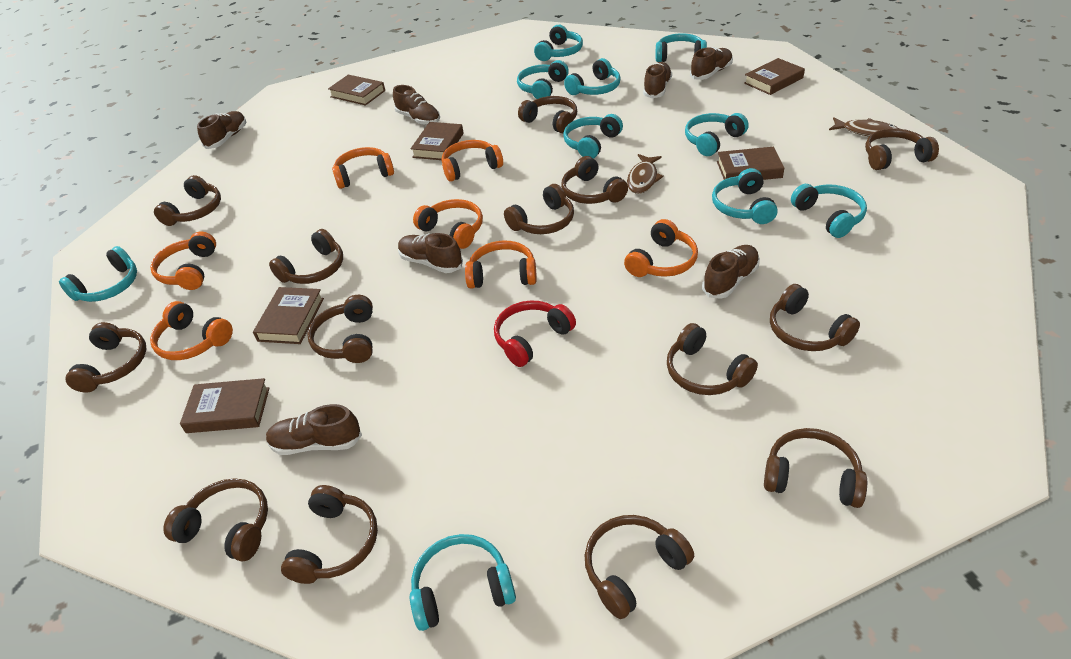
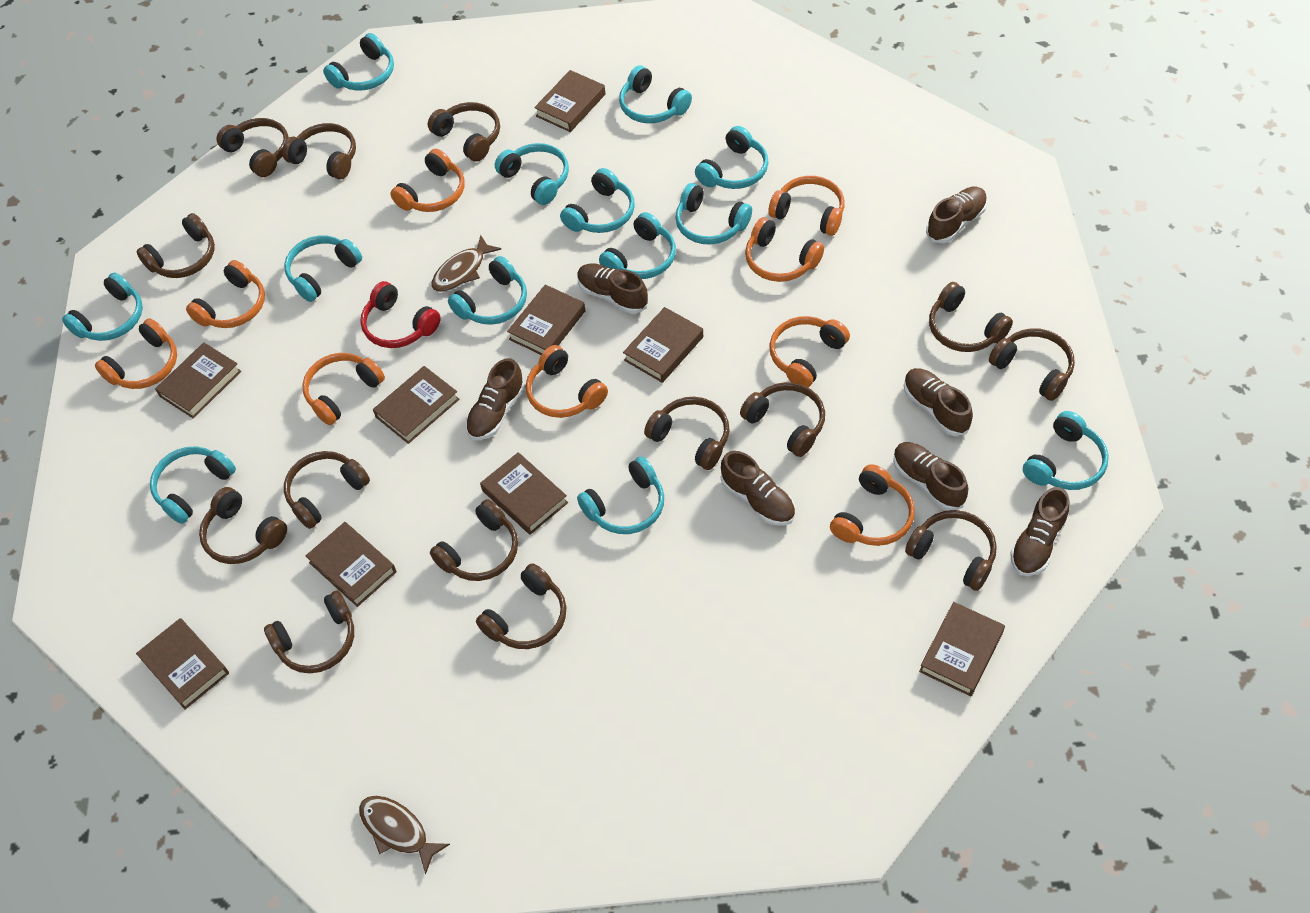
brown book: 6 -> 9
orange headphones: 7 -> 9
turquoise headphones: 10 -> 13

